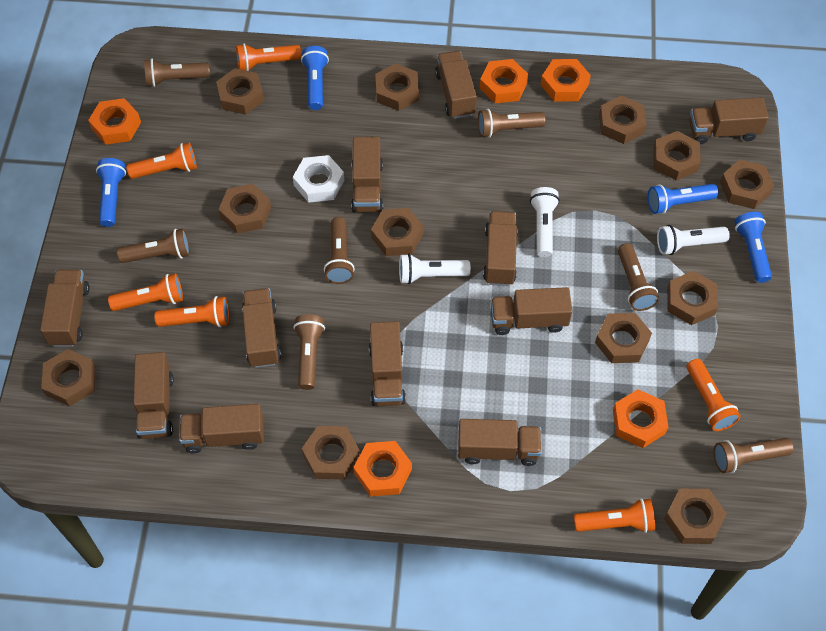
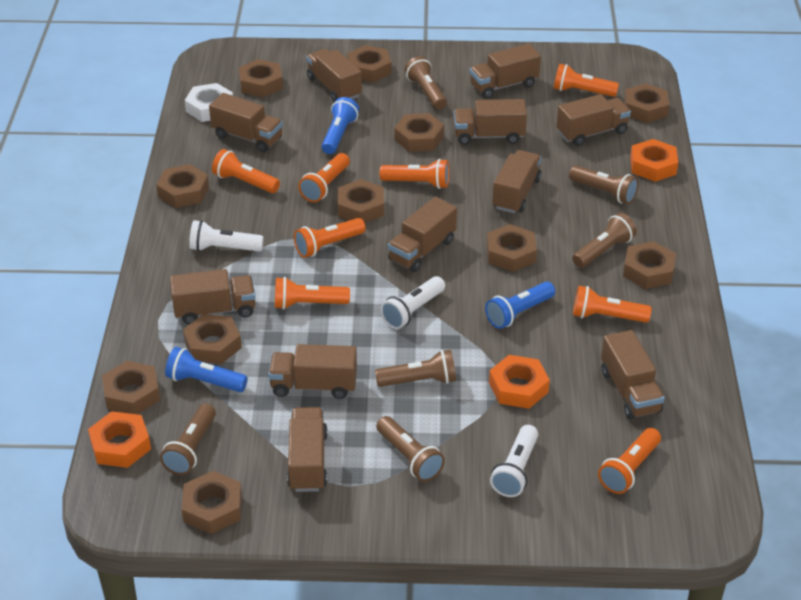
blue flashlight: 4 -> 3
brown flashlight: 7 -> 6
brown nut: 12 -> 11
orange flashlight: 6 -> 8
orange nut: 5 -> 3

